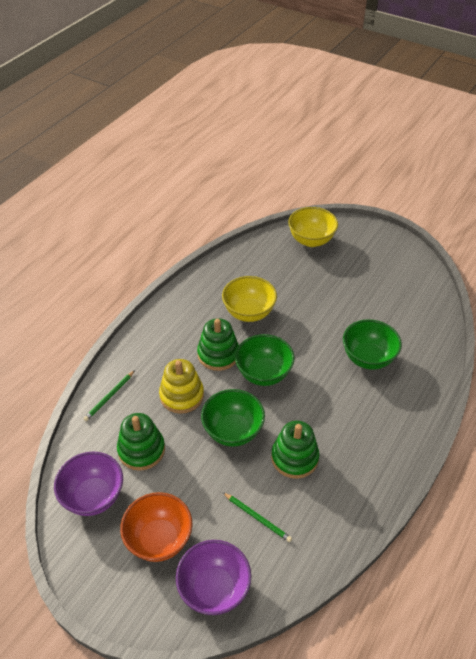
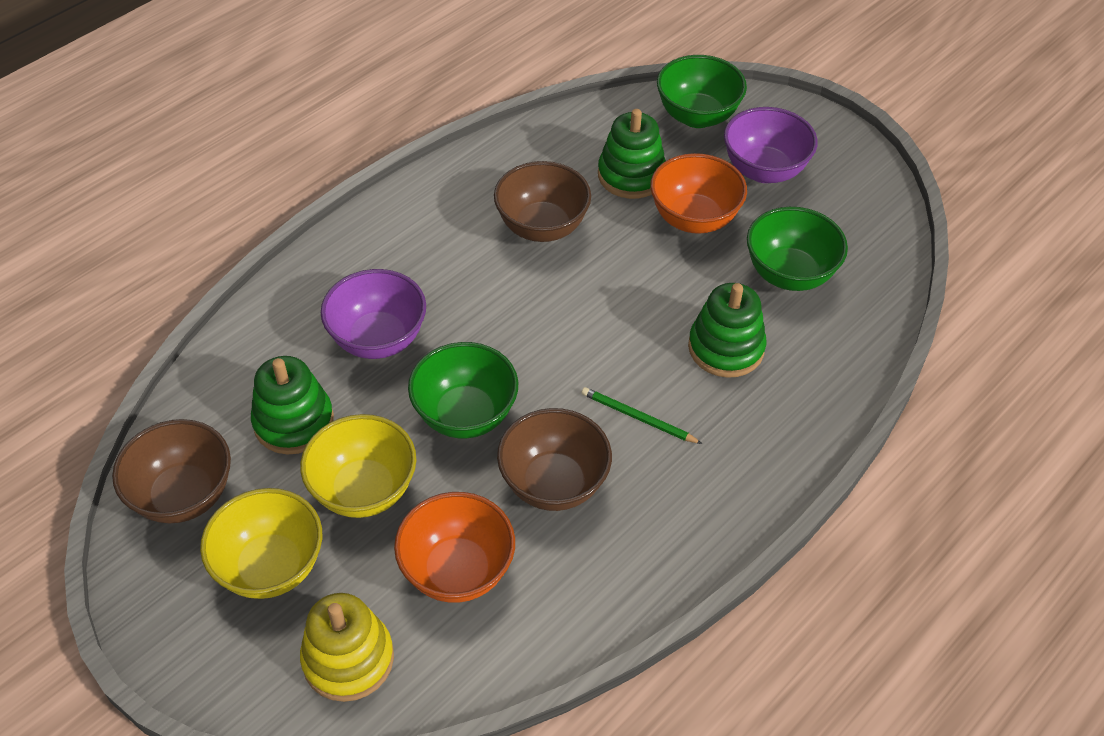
brown bowl: 0 -> 3
green pencil: 2 -> 1
orange bowl: 1 -> 2

